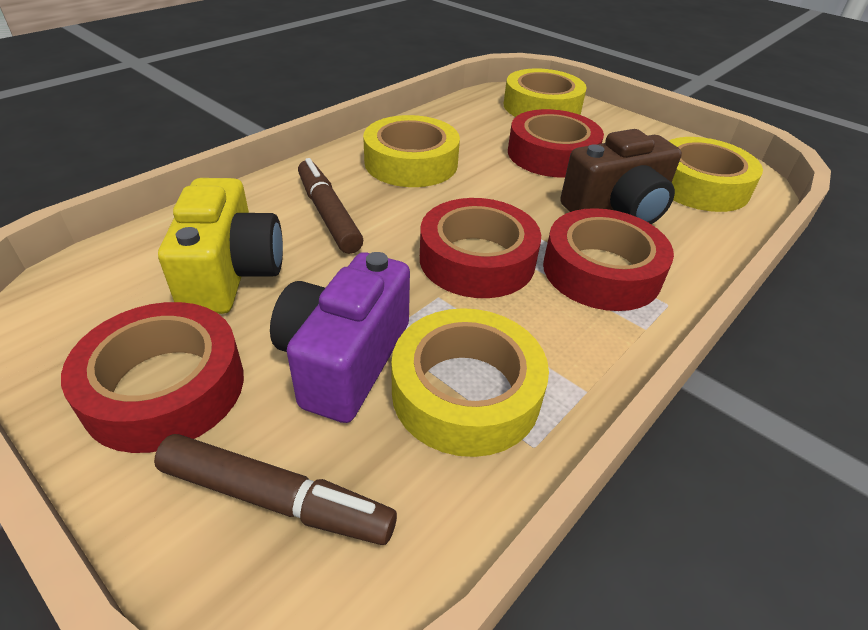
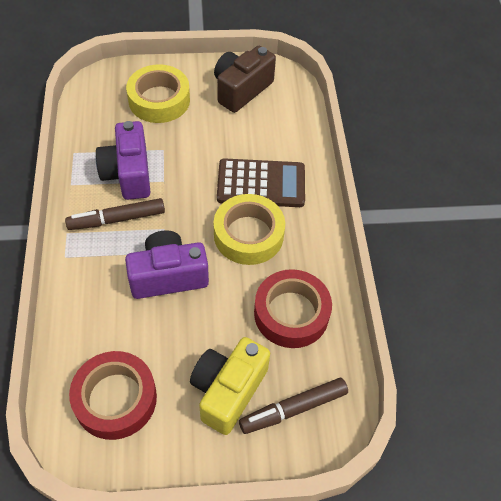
brown calculator: 0 -> 1
purple camera: 1 -> 2
red tape: 4 -> 2
yellow tape: 4 -> 2

